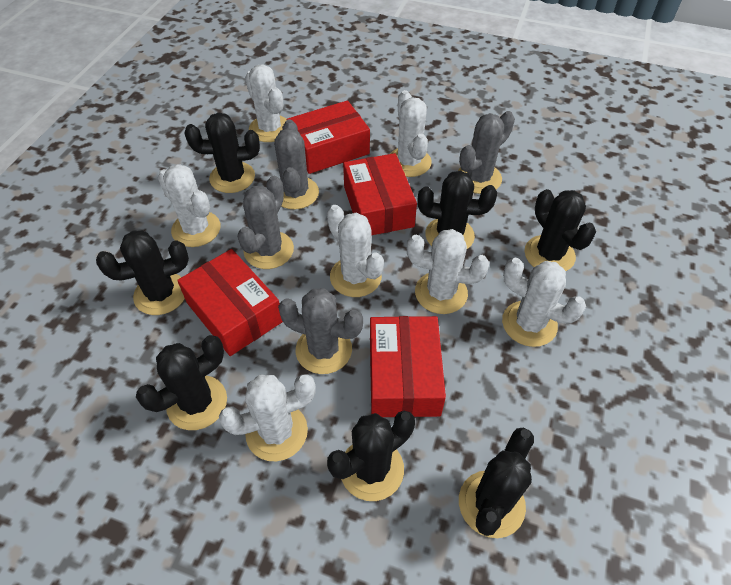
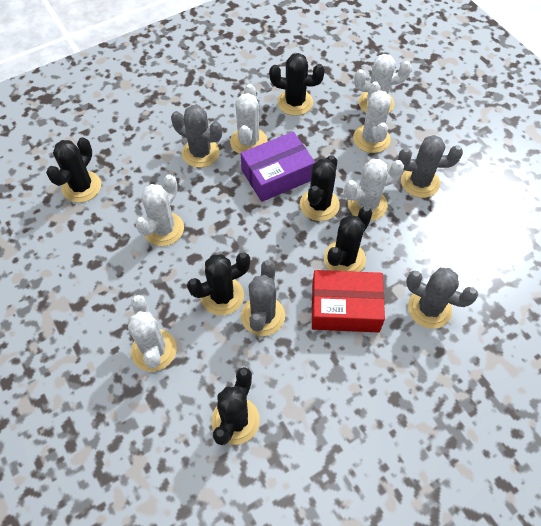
black cactus: 7 -> 6
purple box: 0 -> 1
red box: 4 -> 1
white cactus: 7 -> 6

